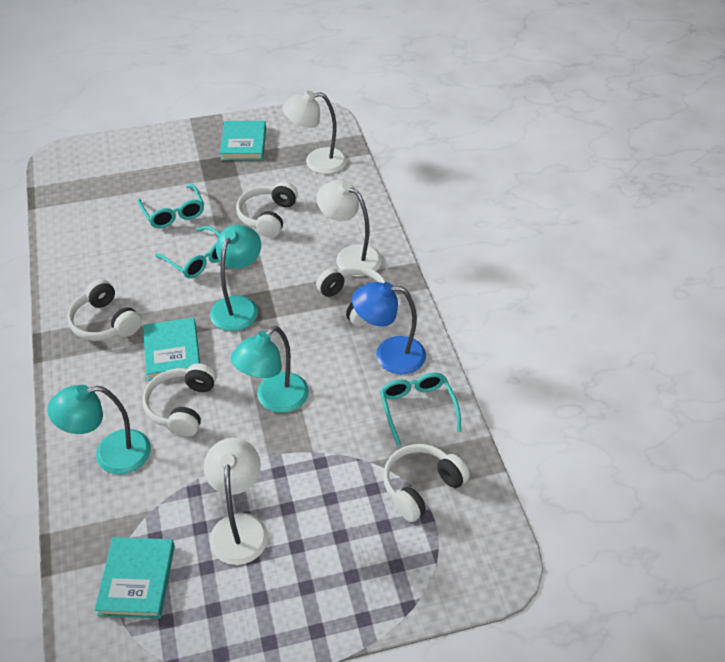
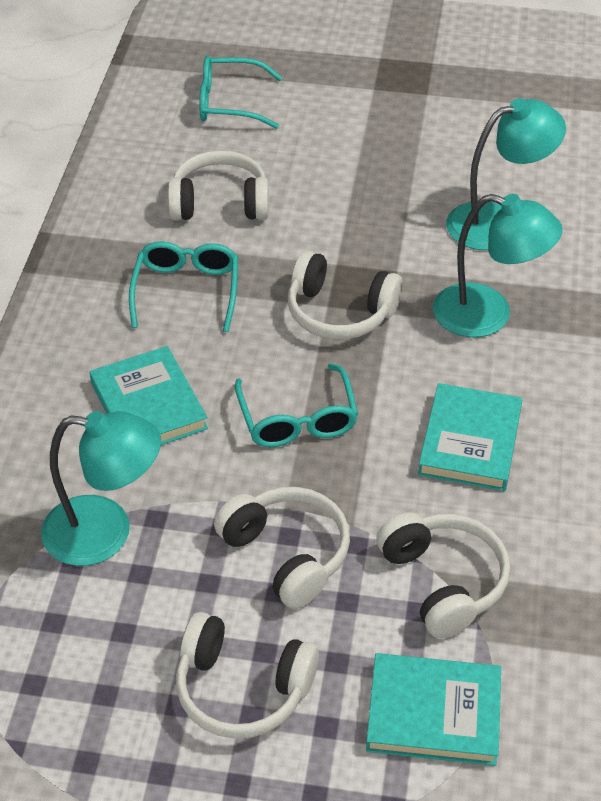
blue lamp: 1 -> 0
white lamp: 3 -> 0

